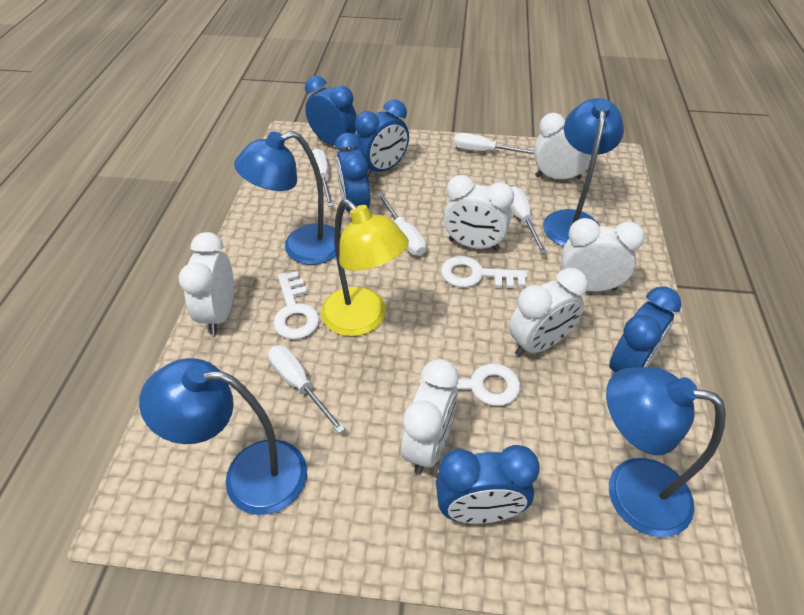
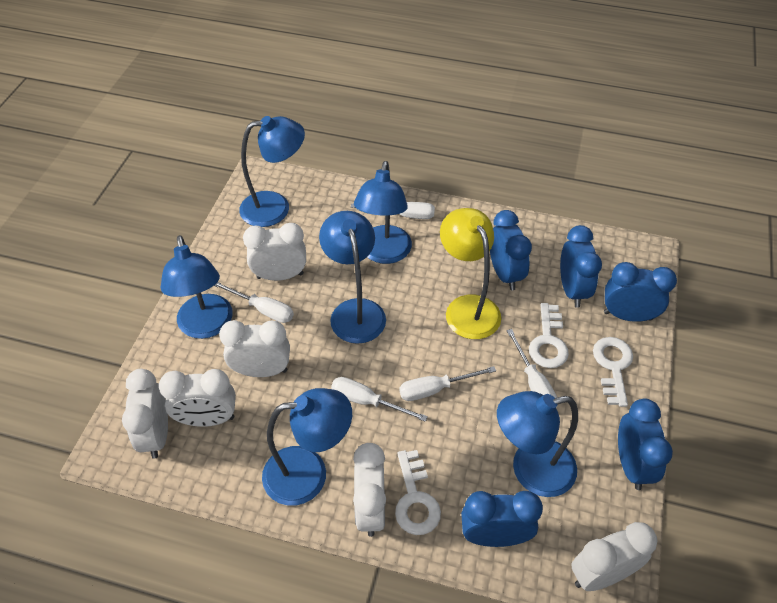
blue lamp: 4 -> 6

